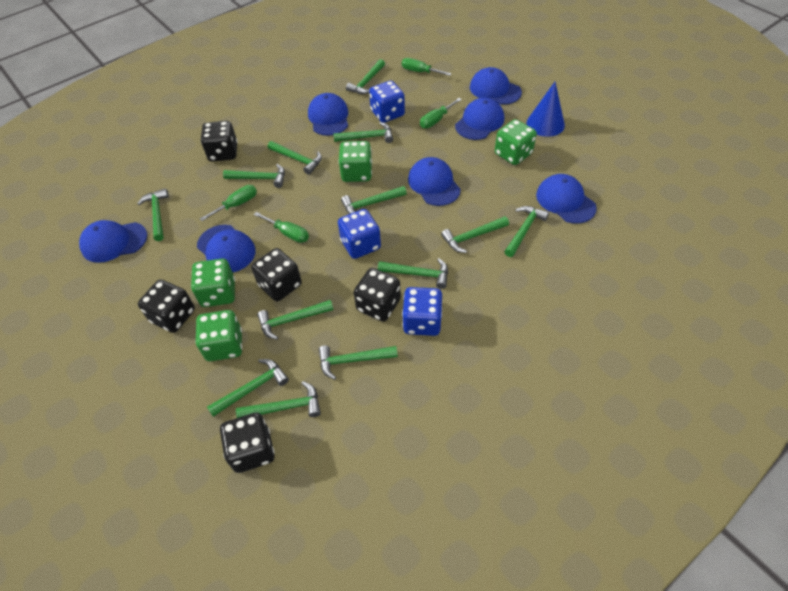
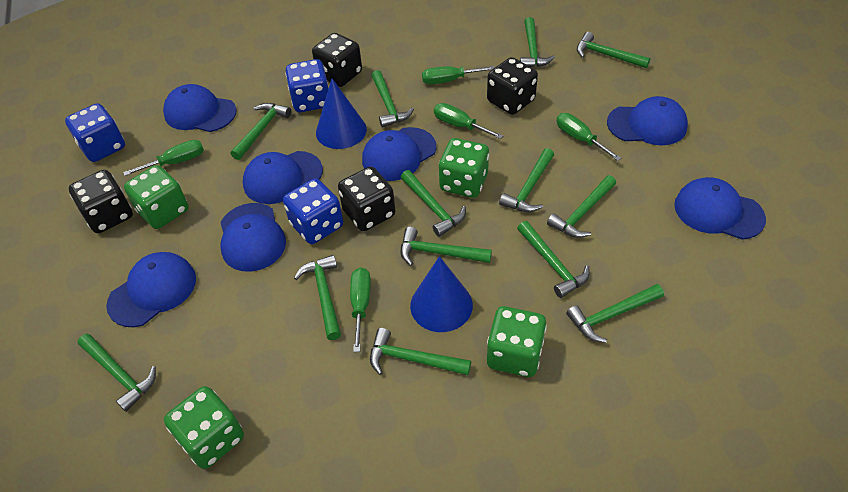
black dice: 5 -> 4
blue cone: 1 -> 2
green screwdriver: 4 -> 5

